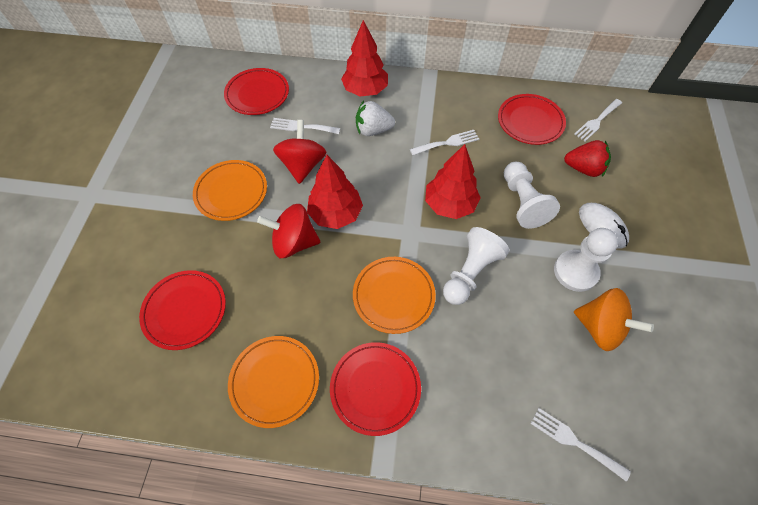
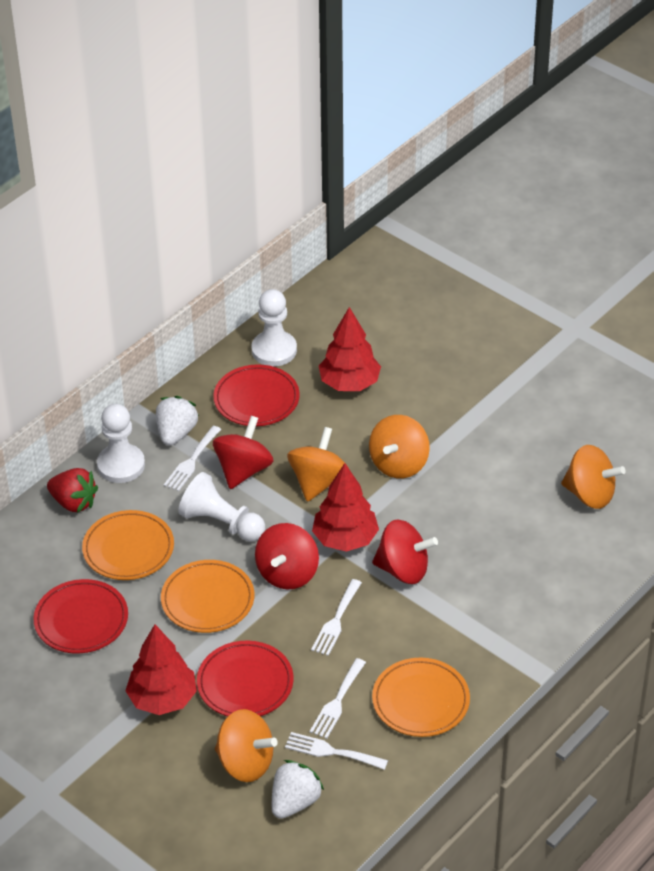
orange spinning top: 1 -> 4
red plate: 4 -> 3
red spinning top: 2 -> 3
white mouse: 1 -> 0
white strawberry: 1 -> 2

